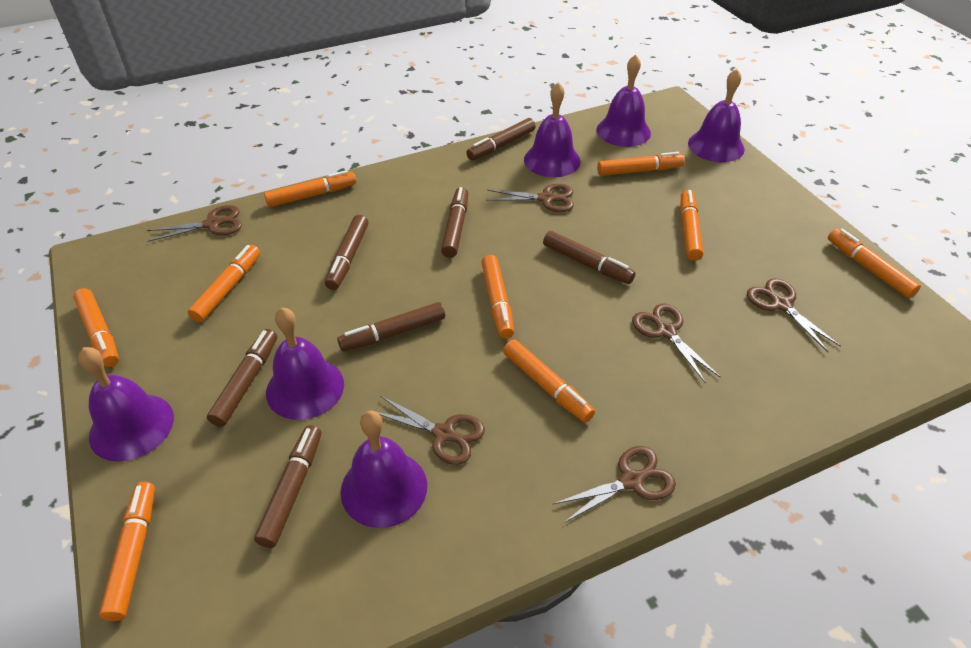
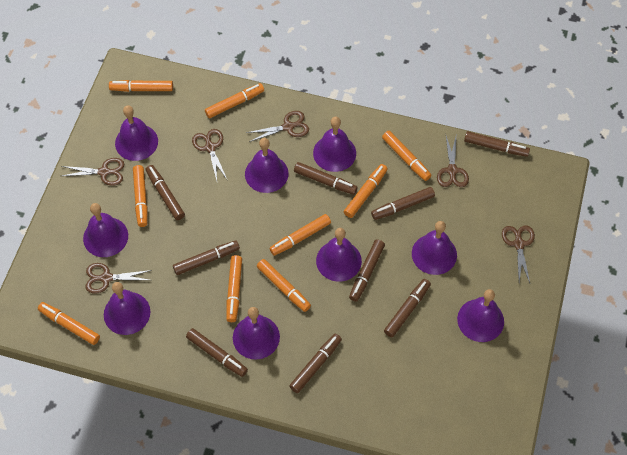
brown marker: 7 -> 9
purple bell: 6 -> 9

